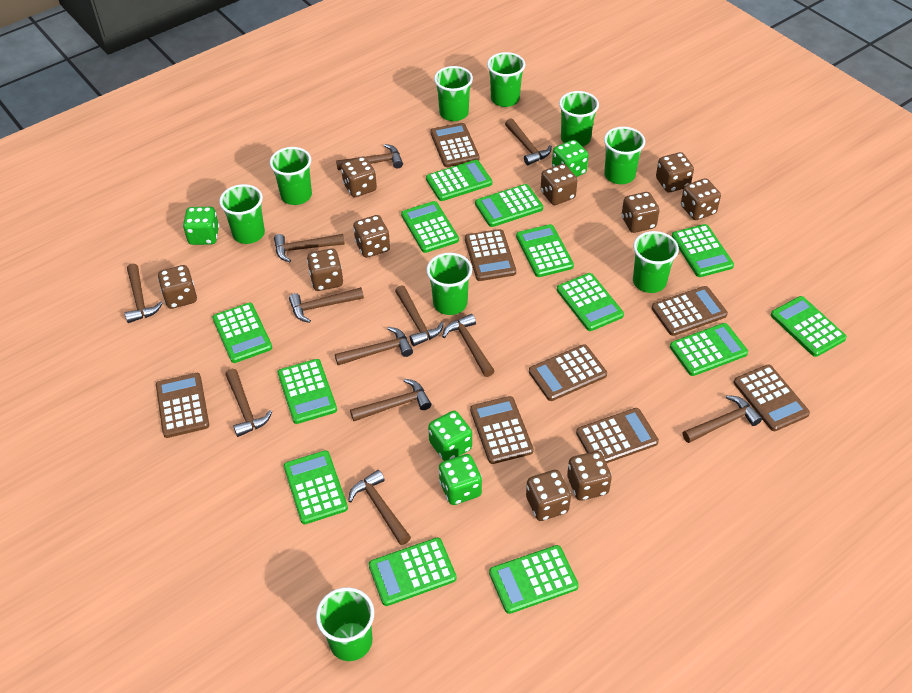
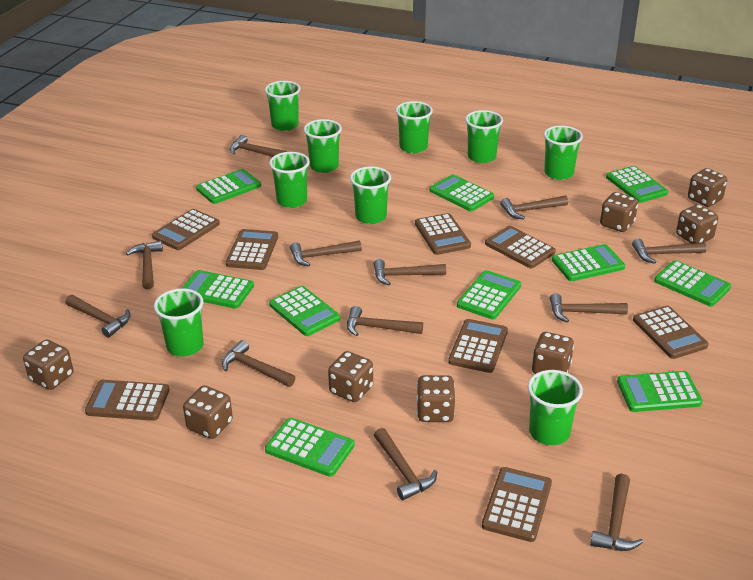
brown dice: 10 -> 8
green calculator: 13 -> 10
green dice: 4 -> 0

